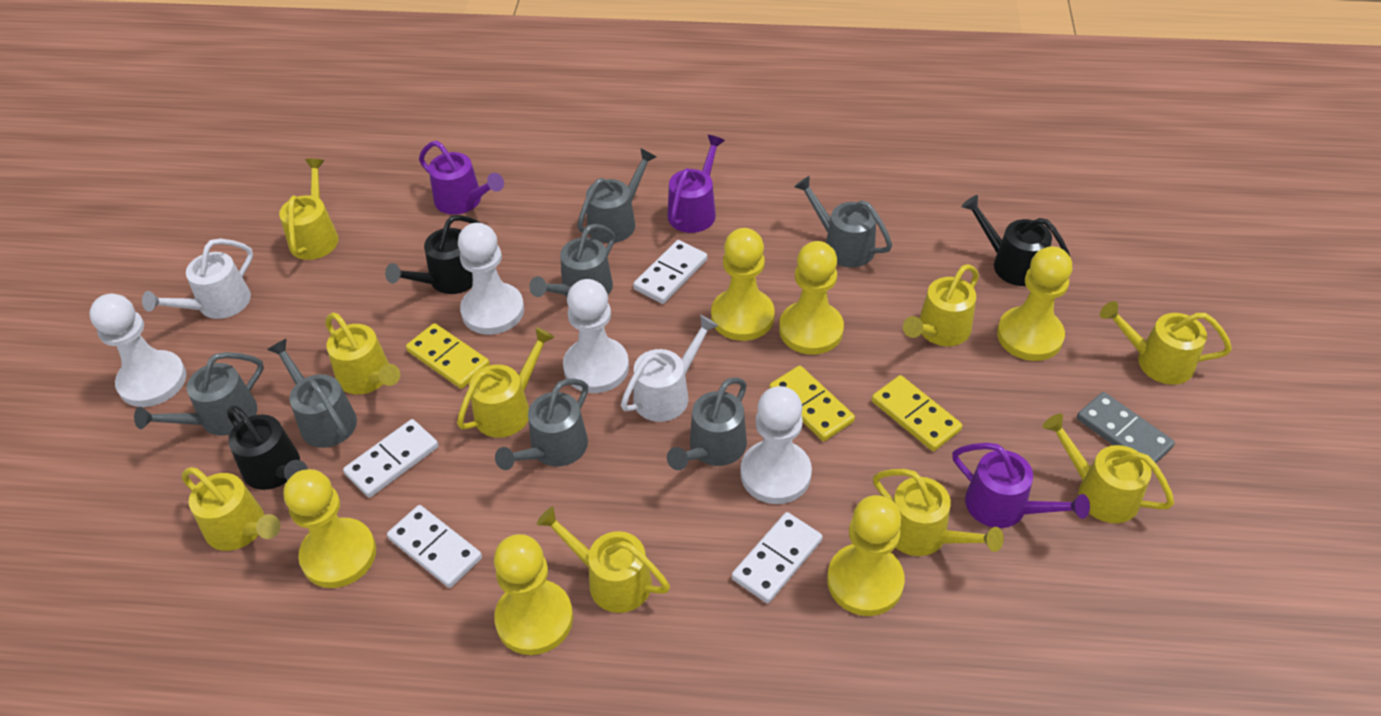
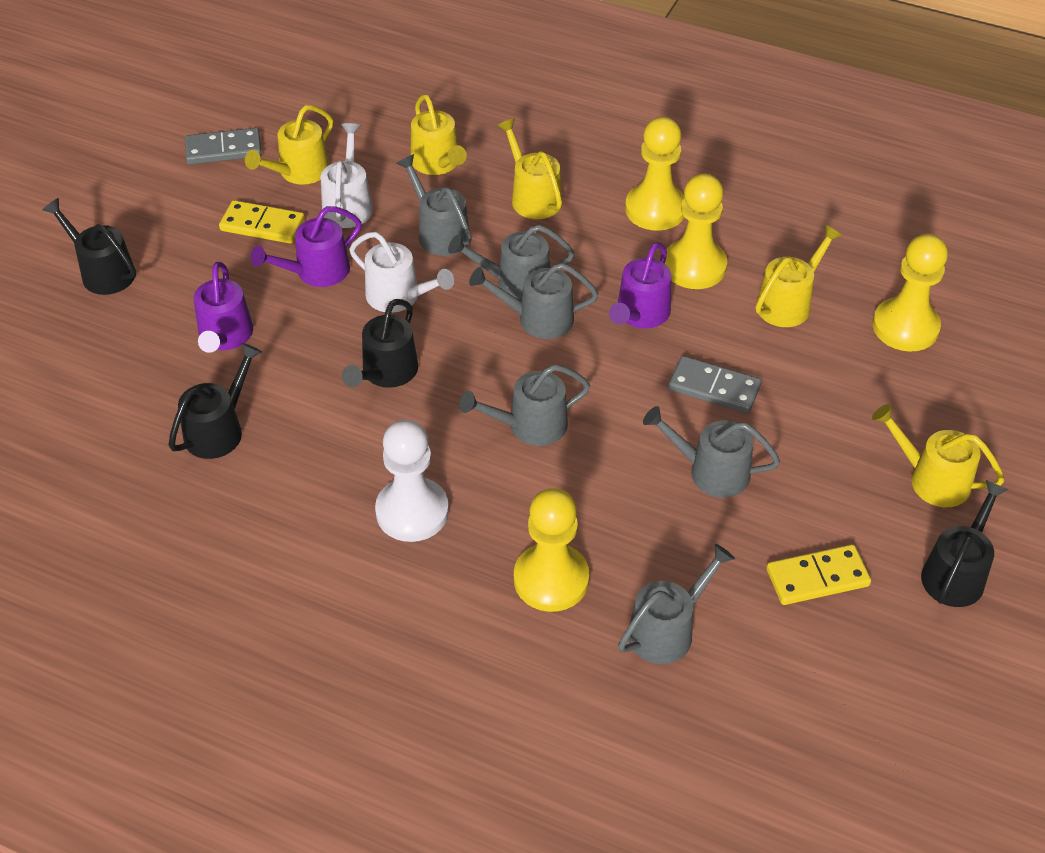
black watering can: 3 -> 4
grey domino: 1 -> 2
grey watering can: 7 -> 6
white domino: 4 -> 0
white pawn: 4 -> 1
yellow domino: 3 -> 2
yellow pawn: 6 -> 4
yellow watering can: 9 -> 5

